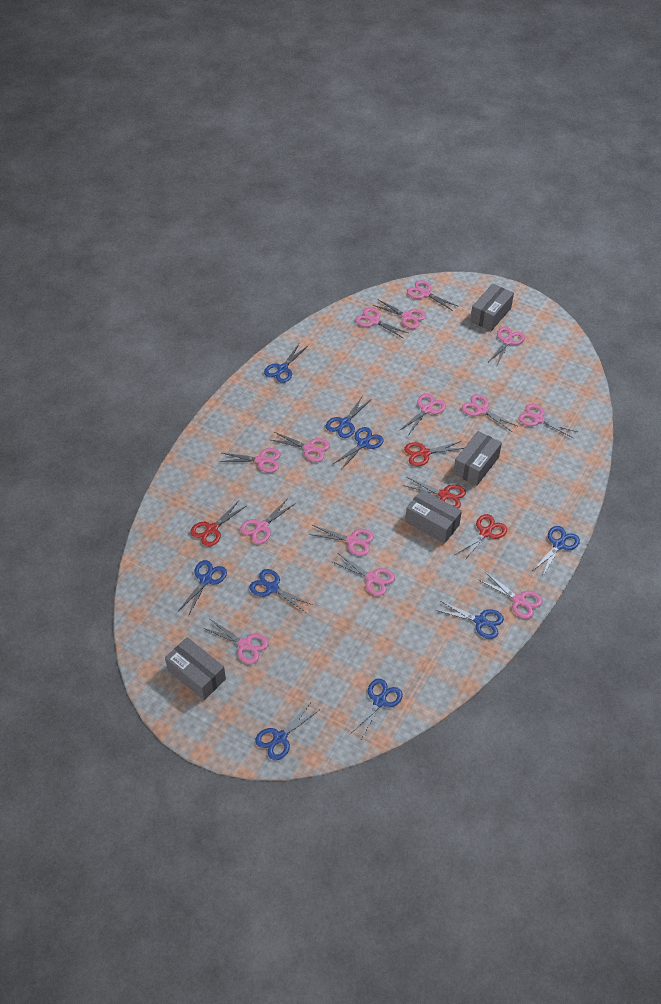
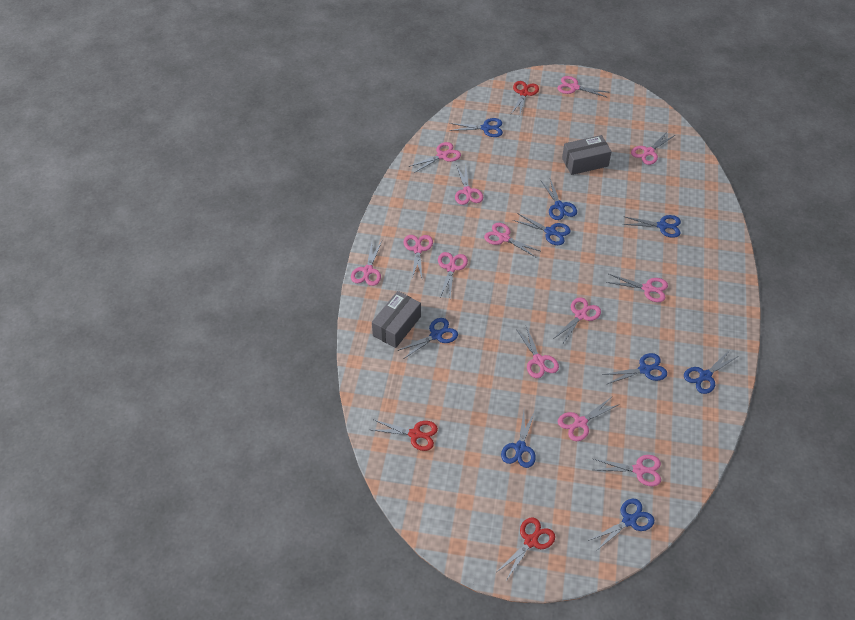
grey box: 4 -> 2
pink scissors: 14 -> 13
red scissors: 4 -> 3

